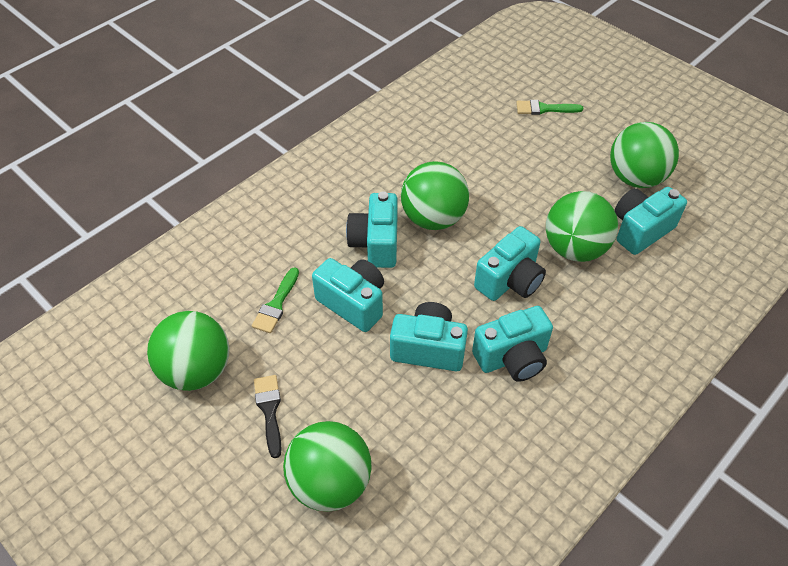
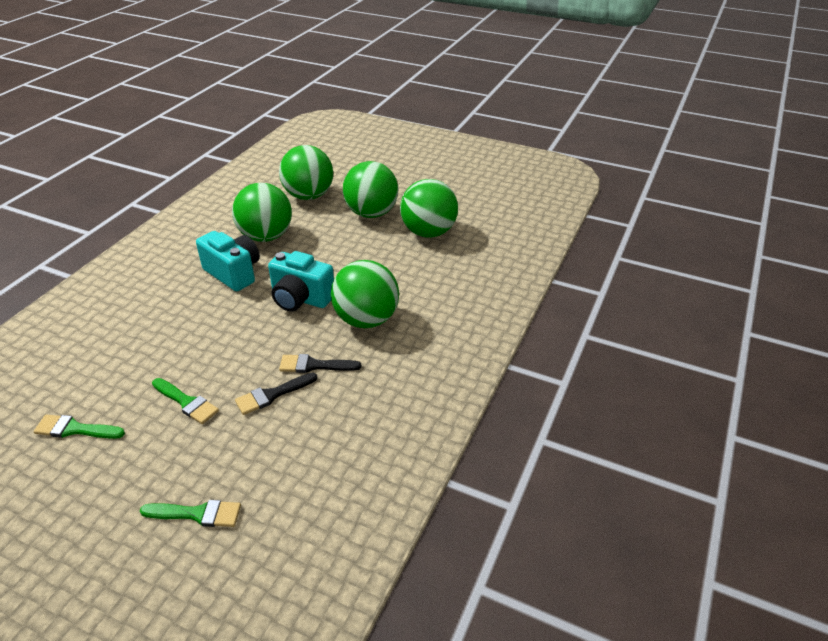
black brush: 1 -> 2
green brush: 2 -> 3
turquoise camera: 6 -> 2

